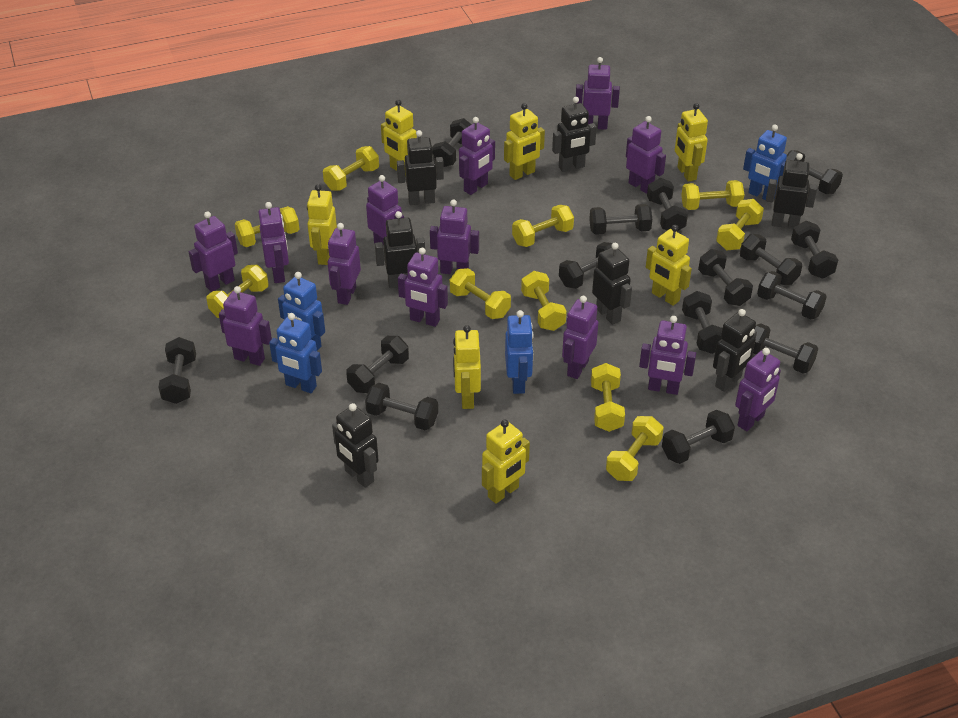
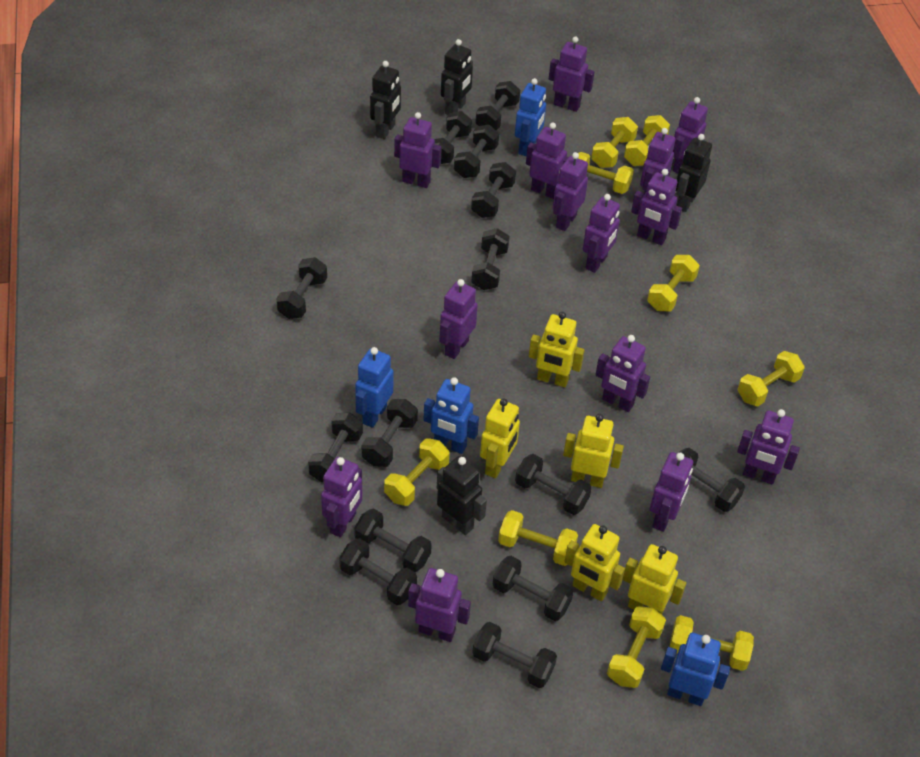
black dumbbell: 15 -> 14
black robot: 7 -> 4
purple robot: 13 -> 14
yellow dumbbell: 10 -> 9
yellow robot: 7 -> 5

